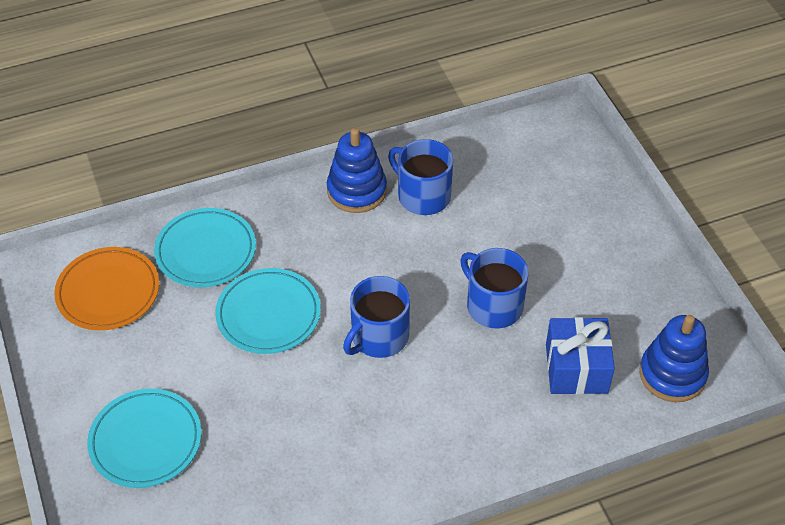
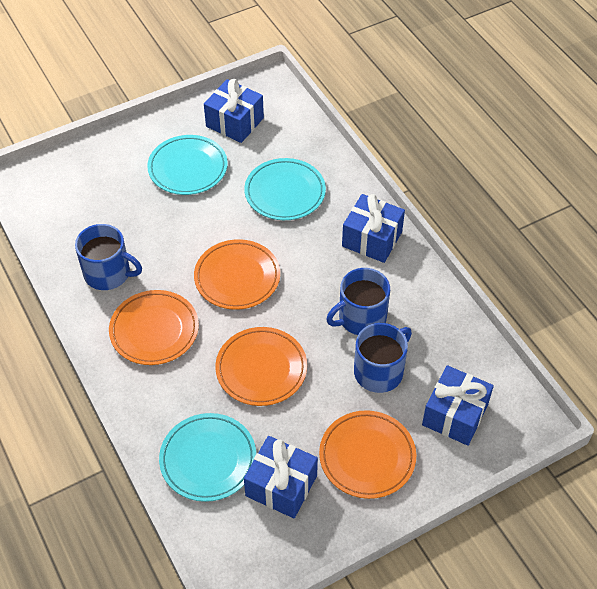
blue gift: 1 -> 4
blue stacking toy: 2 -> 0
orange plate: 1 -> 4

